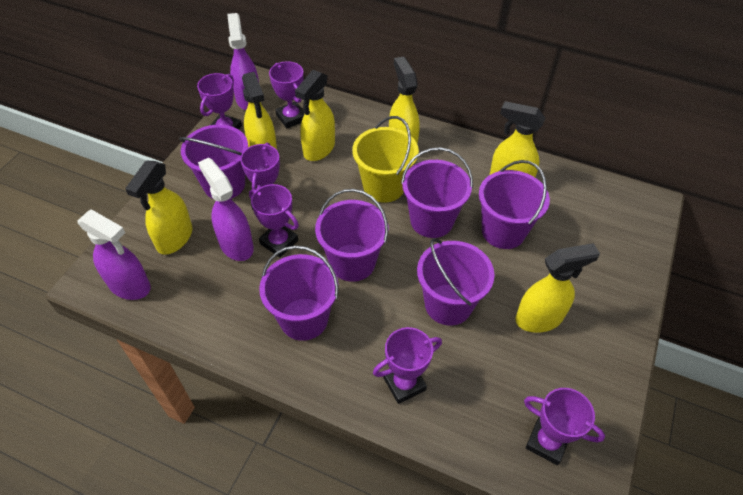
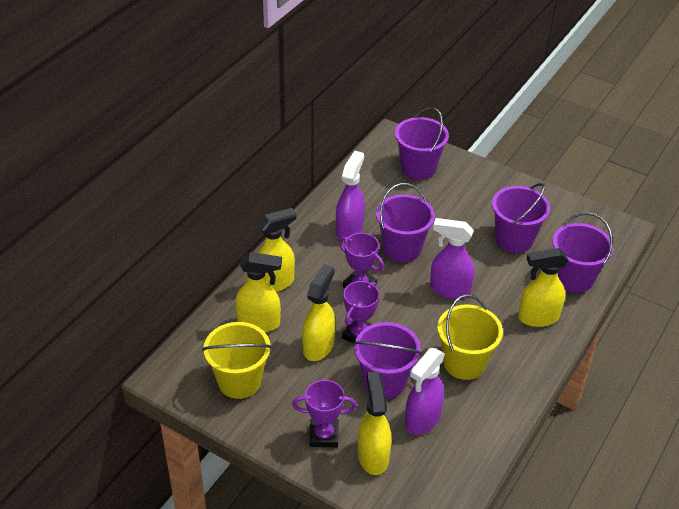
purple bucket: 6 -> 5
purple trophy: 6 -> 3
yellow bucket: 1 -> 2
yellow spray bottle: 6 -> 5

